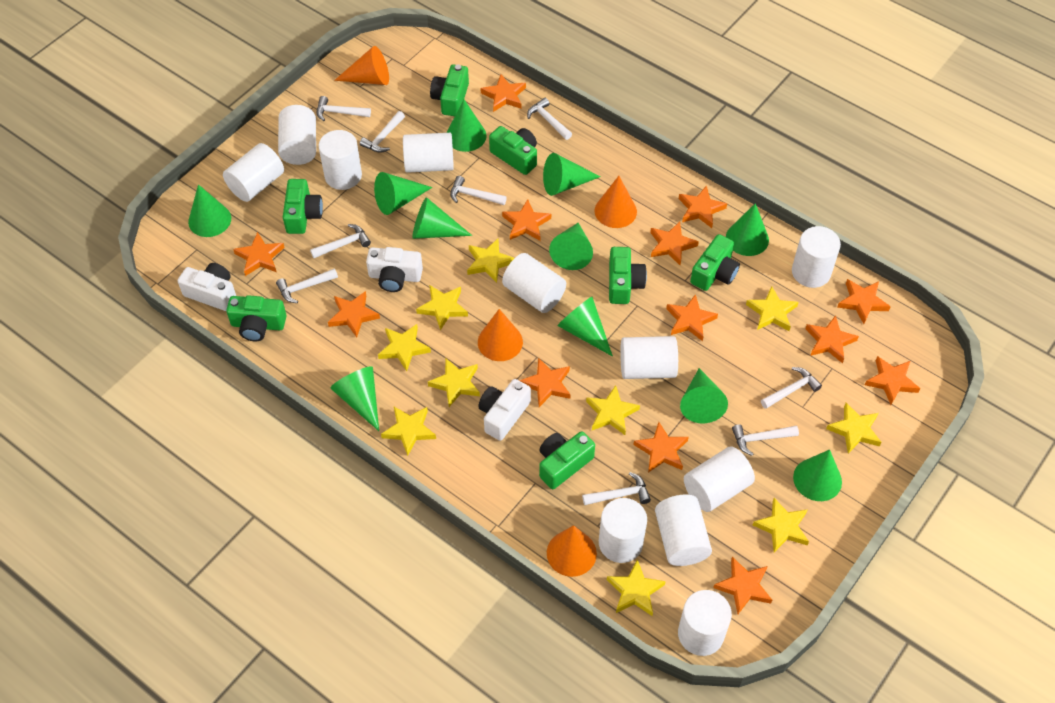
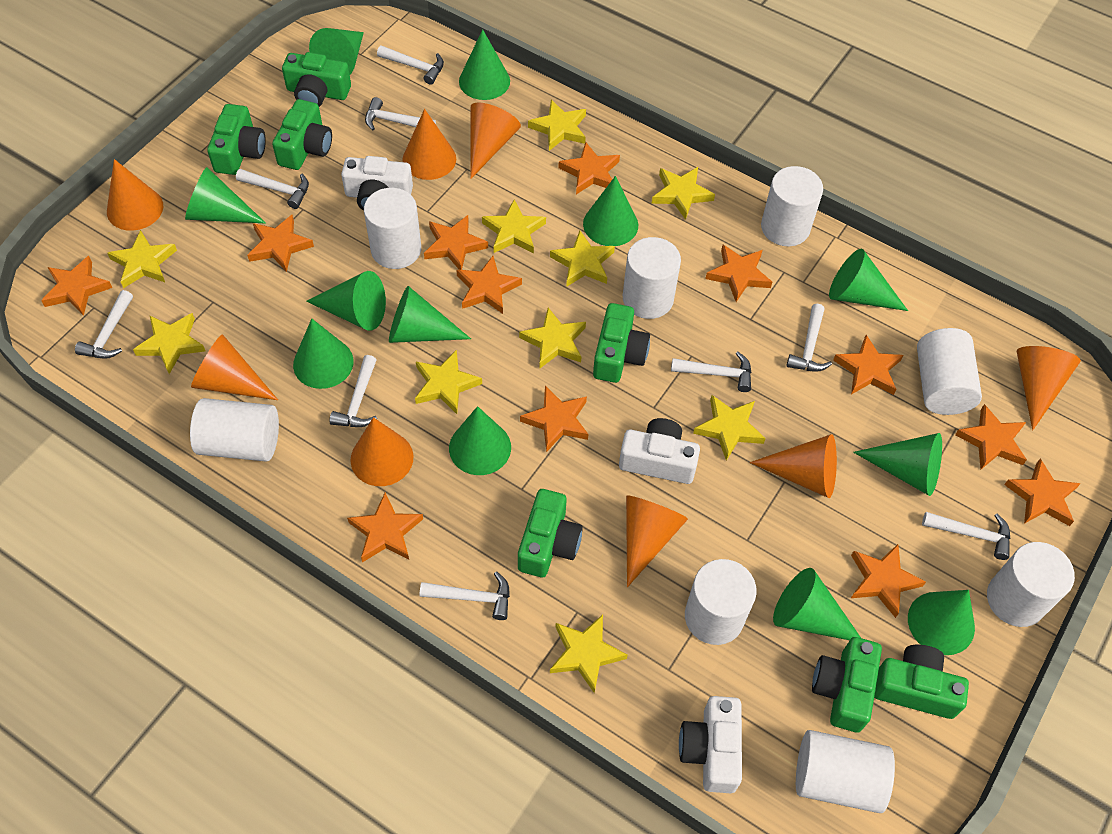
green cone: 11 -> 12
orange cone: 4 -> 8
orange star: 13 -> 12
white cylinder: 11 -> 8

